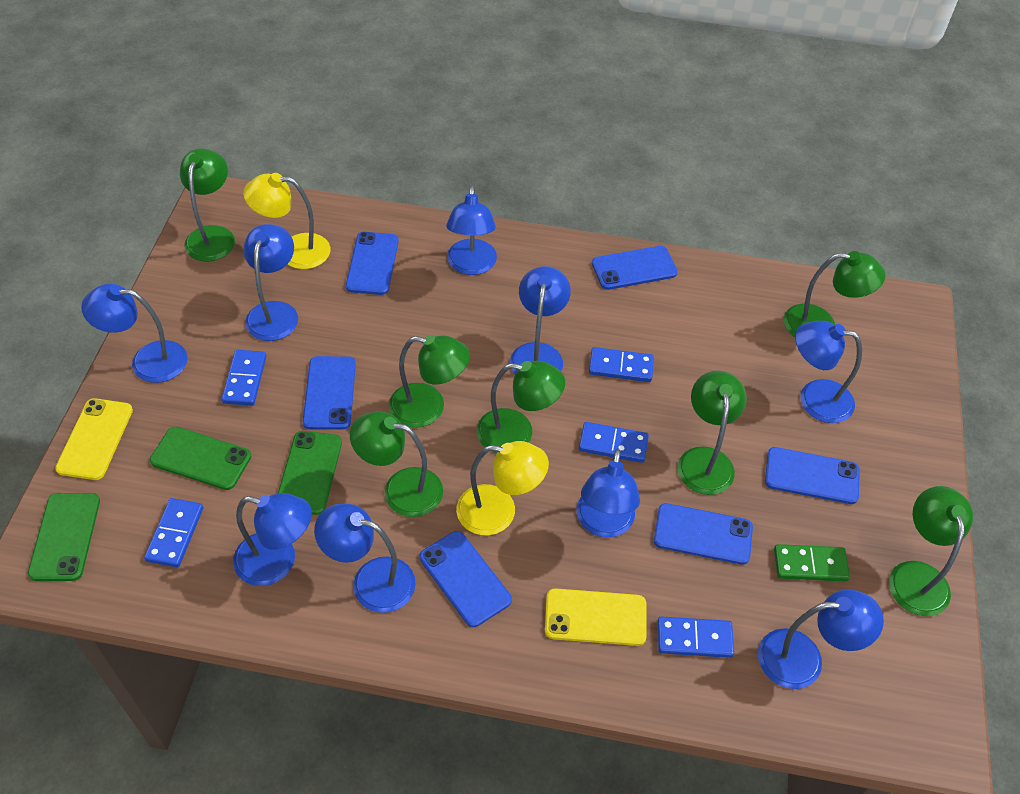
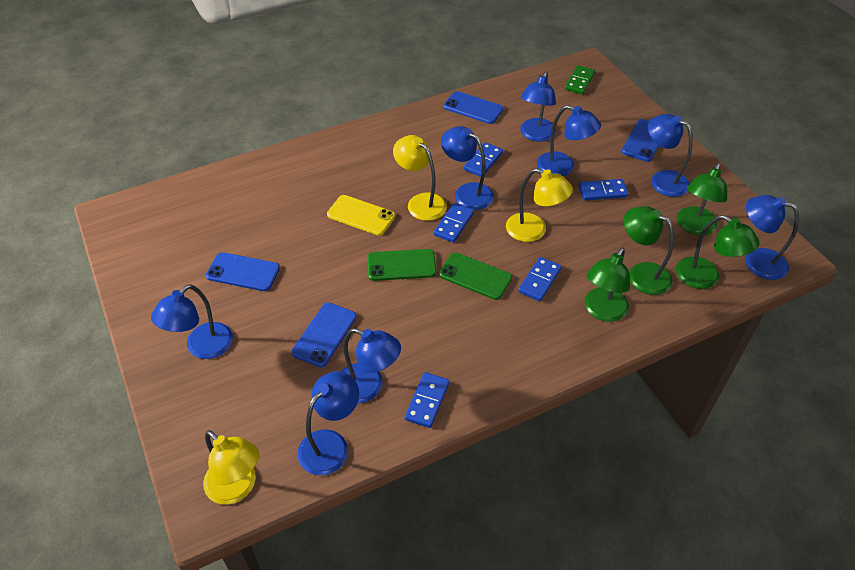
blue lamp: 9 -> 8
blue phone: 6 -> 4
green lamp: 7 -> 4
green phone: 3 -> 2
yellow lamp: 2 -> 3
yellow phone: 2 -> 1

